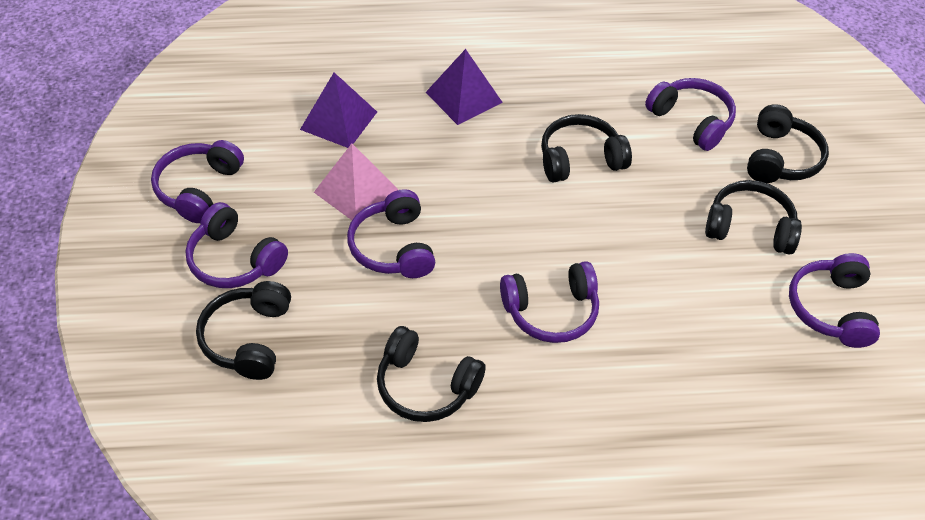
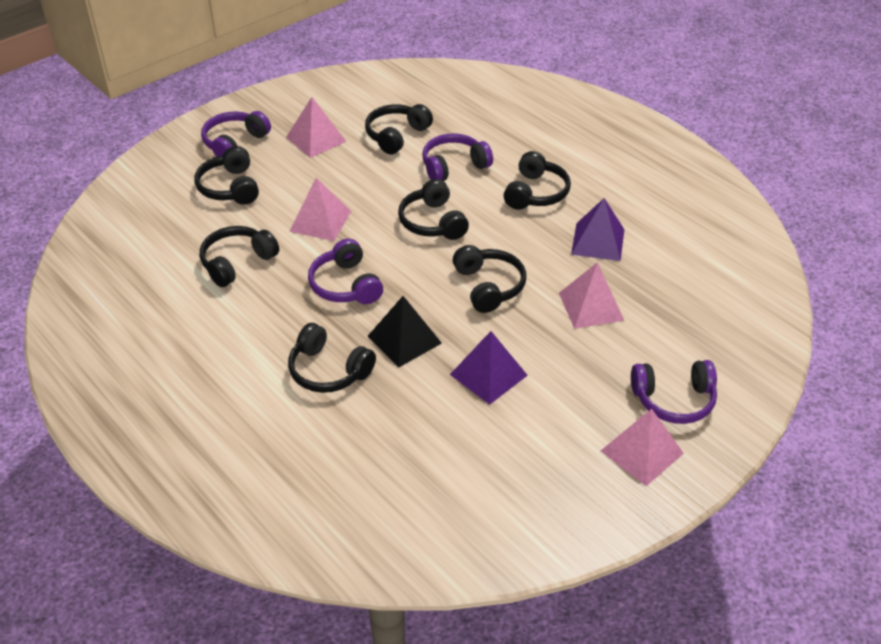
black headphones: 5 -> 7
black pyramid: 0 -> 1
pink pyramid: 1 -> 4
purple headphones: 6 -> 4

